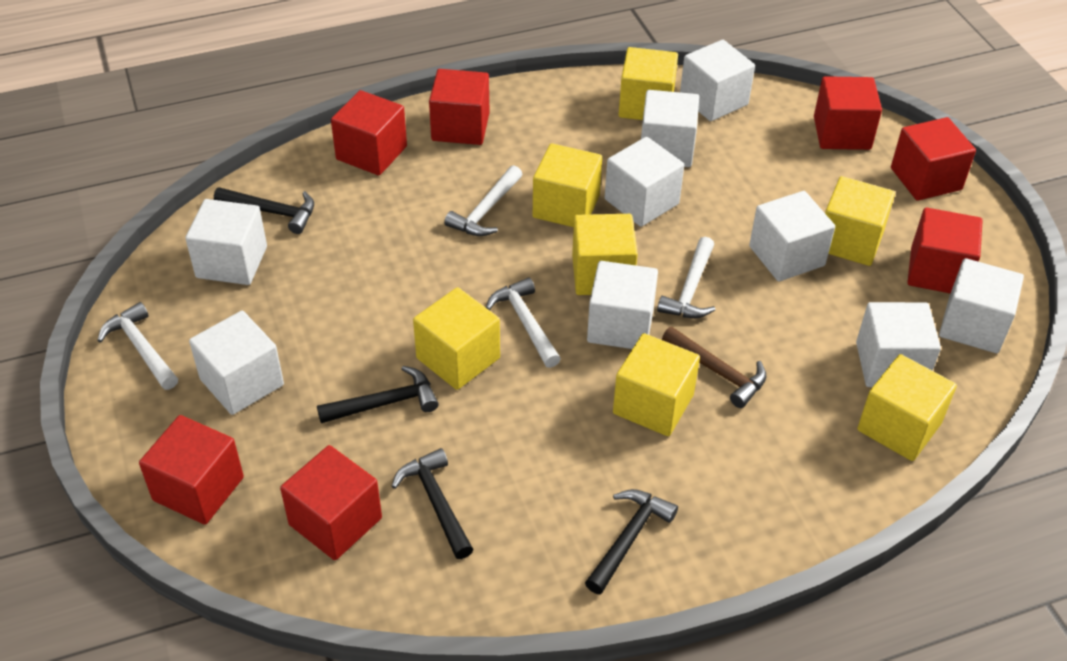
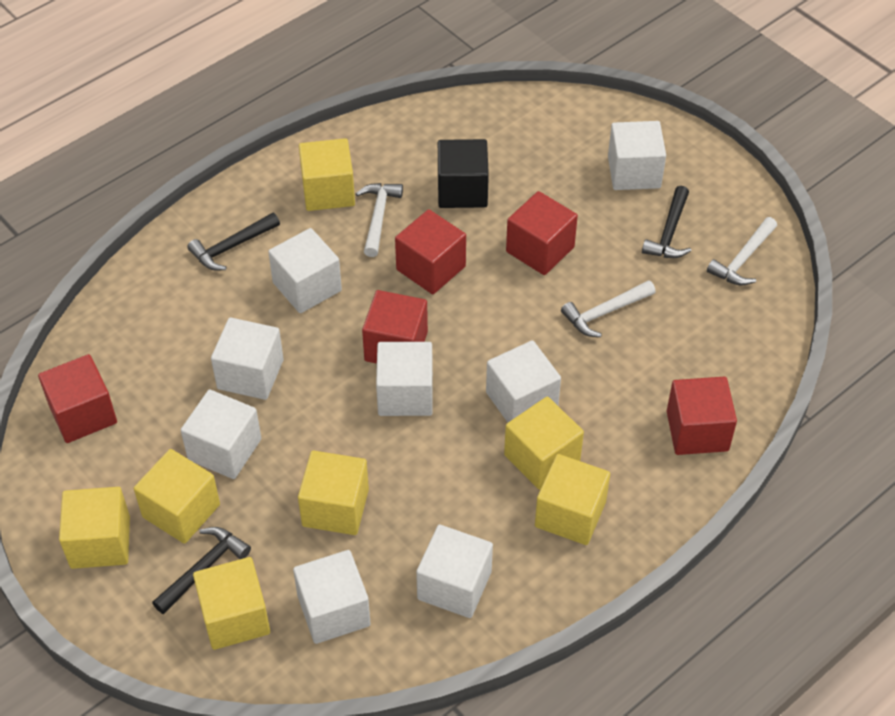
black cube: 0 -> 1
black hammer: 4 -> 3
brown hammer: 1 -> 0
red cube: 7 -> 5
white cube: 9 -> 8
white hammer: 4 -> 3

